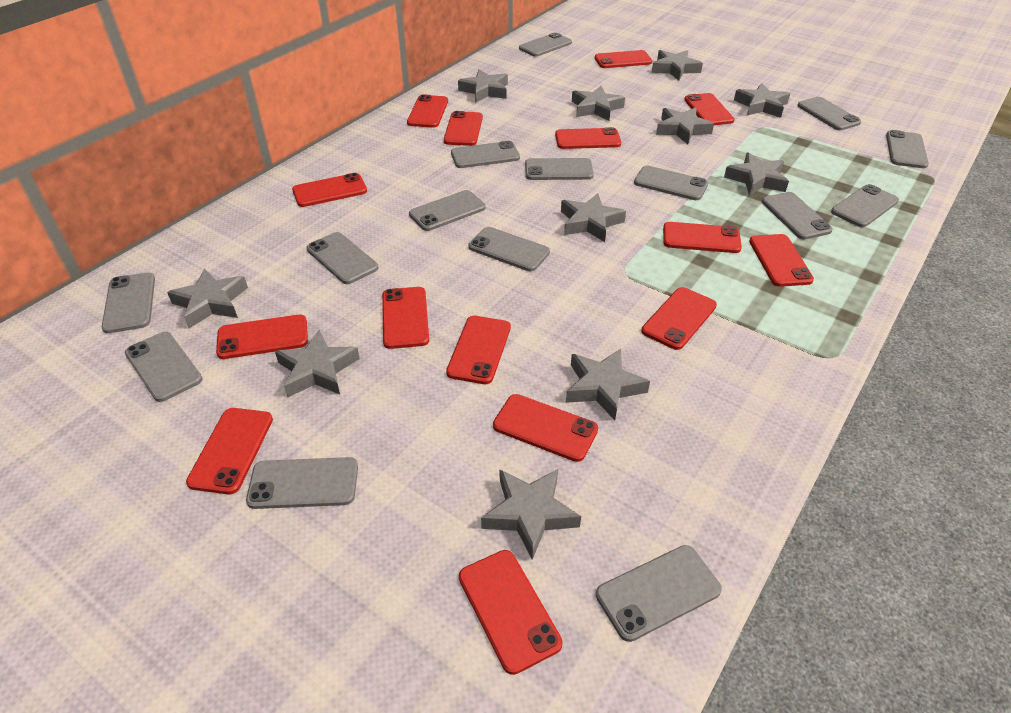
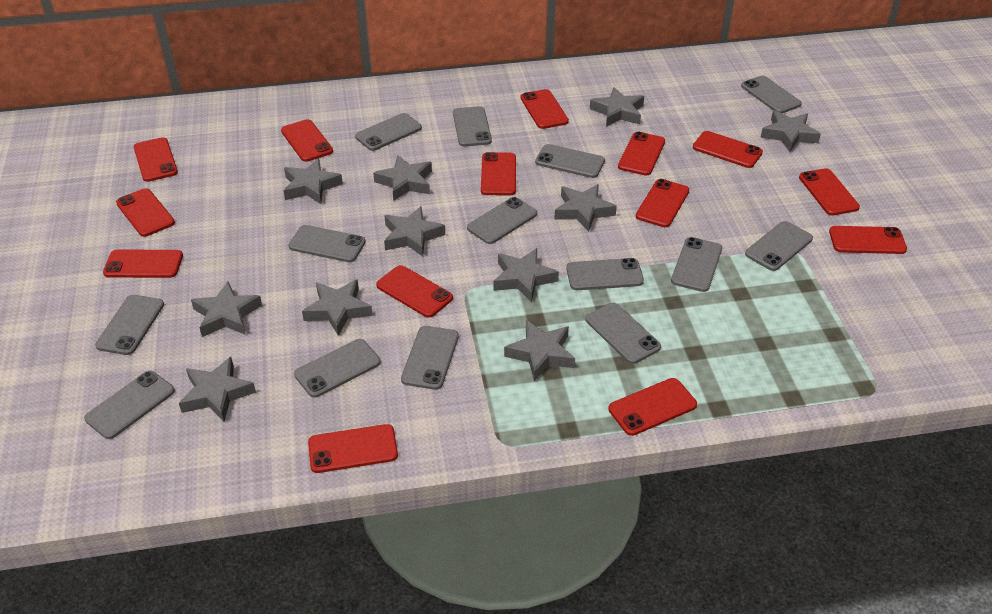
grey phone: 15 -> 14
red phone: 15 -> 14

